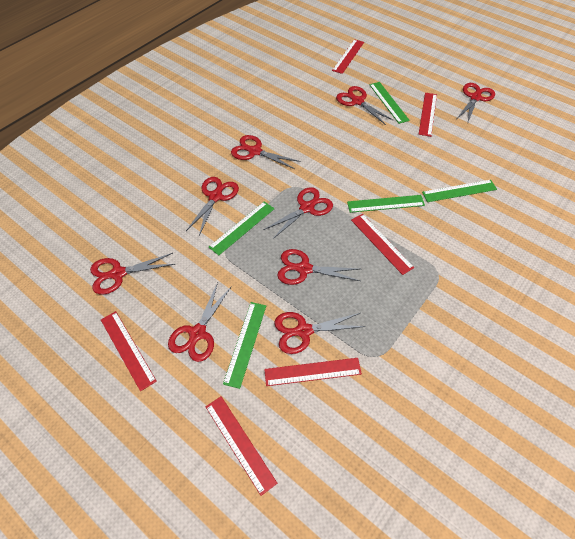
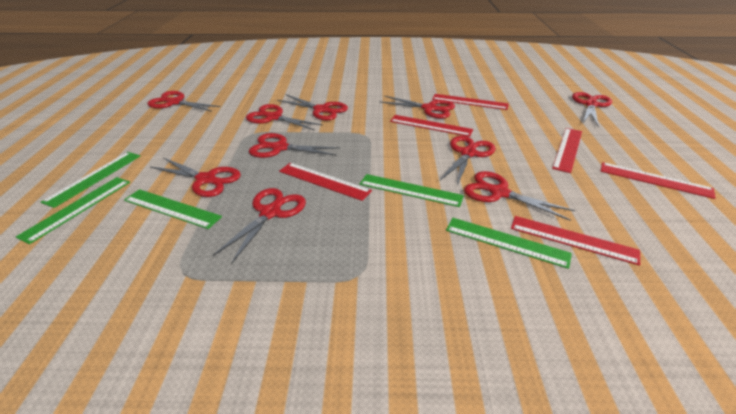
red scissors: 9 -> 10

